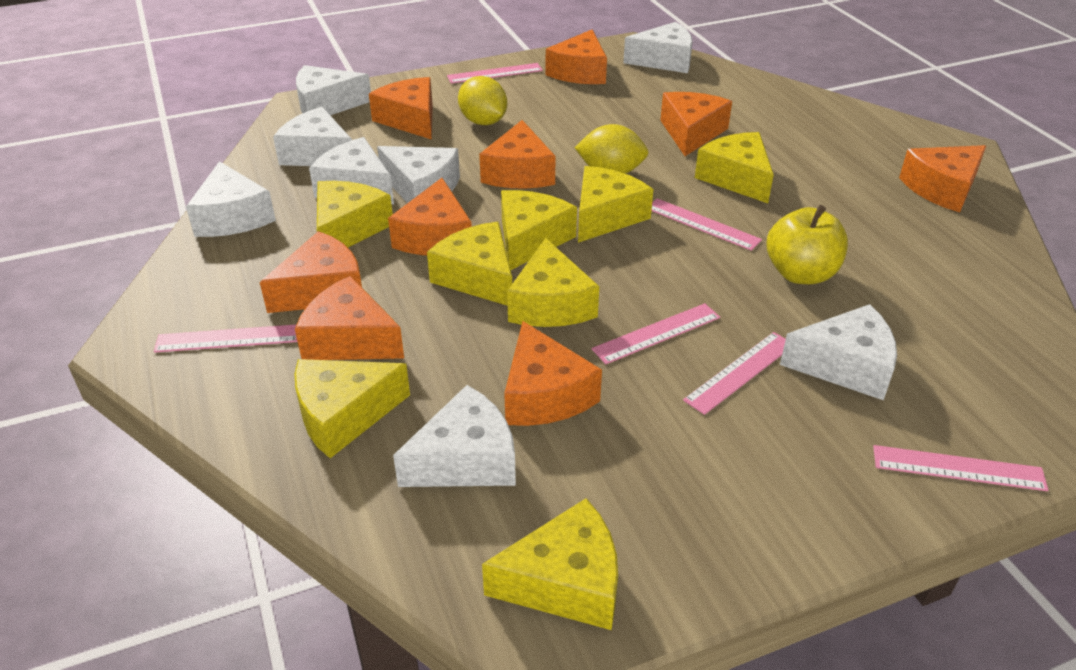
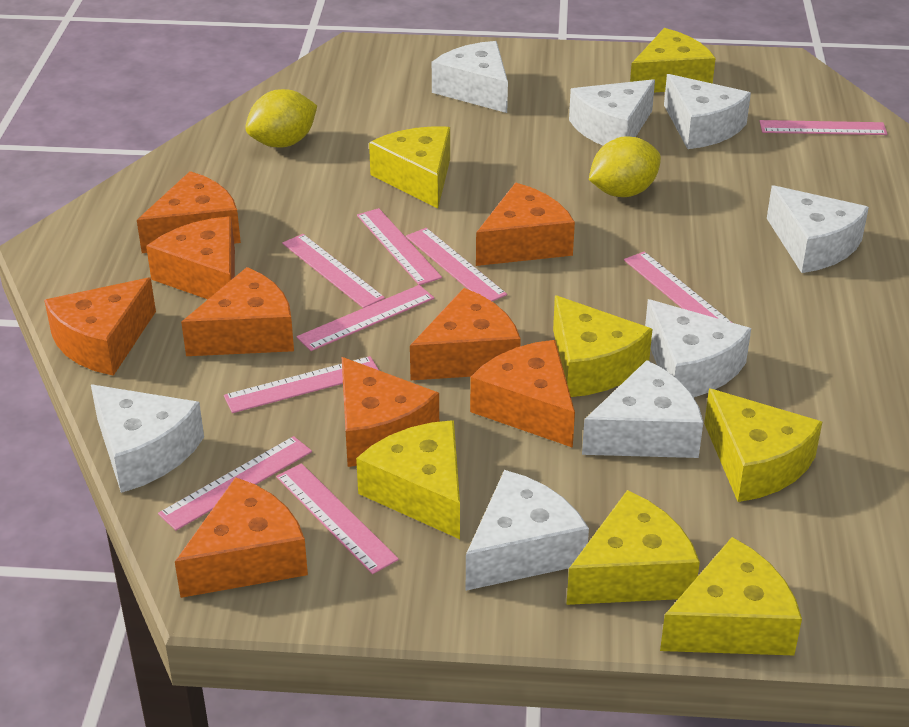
pink ruler: 6 -> 9
yellow apple: 1 -> 0
yellow cheese: 8 -> 7

